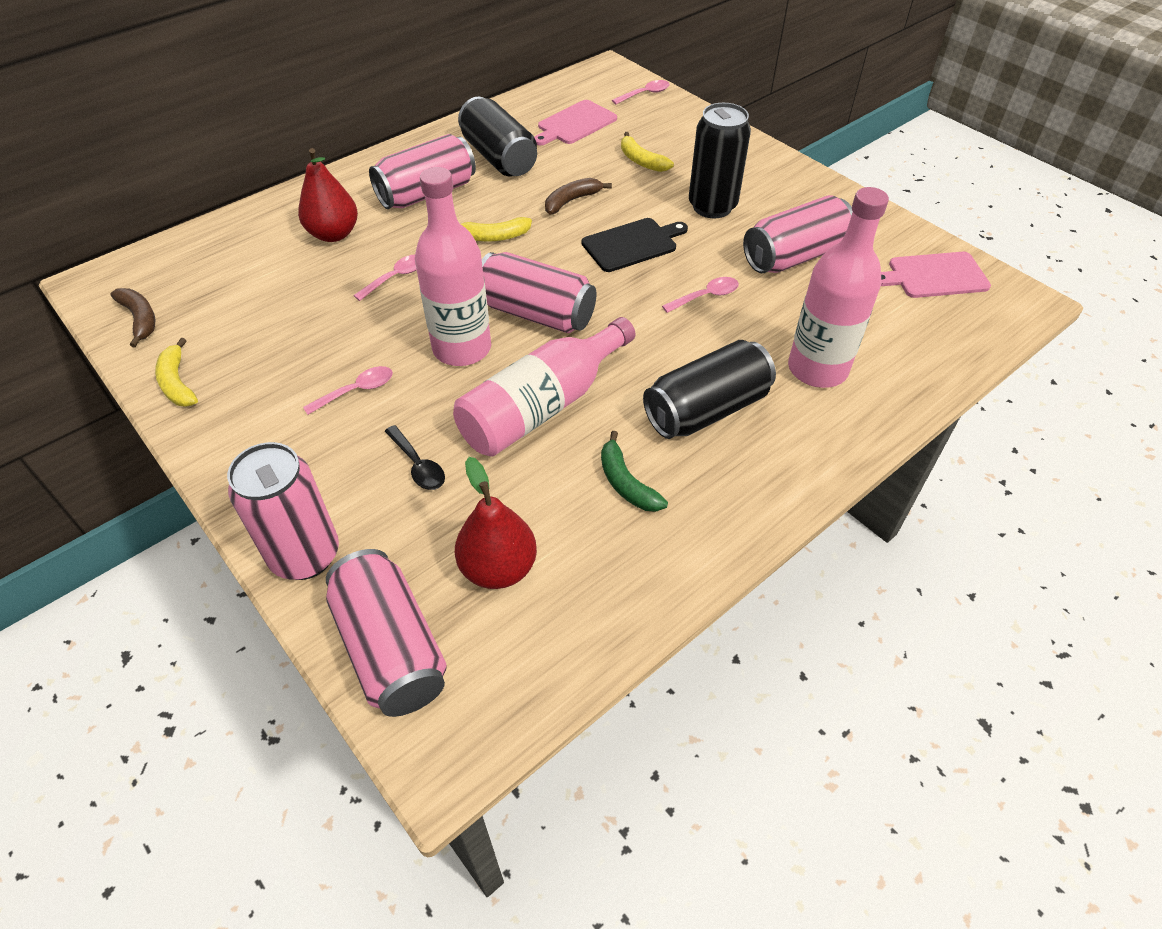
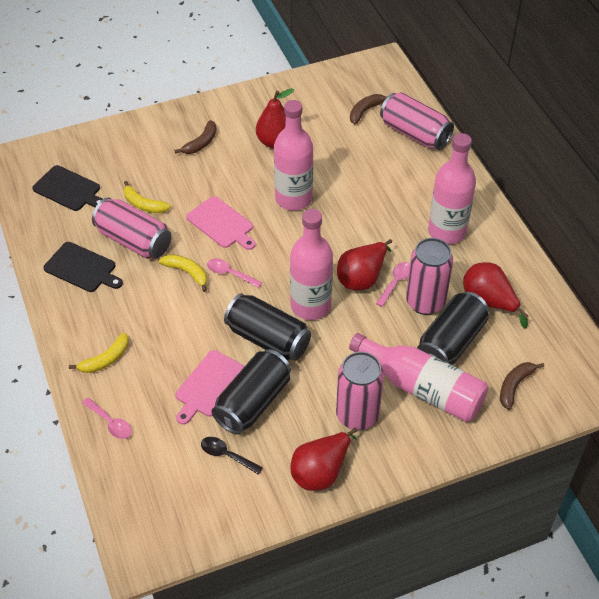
black cutting board: 1 -> 2
brown banana: 2 -> 3
green banana: 1 -> 0
pink bottle: 3 -> 4
pink can: 5 -> 4
pink spoon: 4 -> 3
red pear: 2 -> 4

